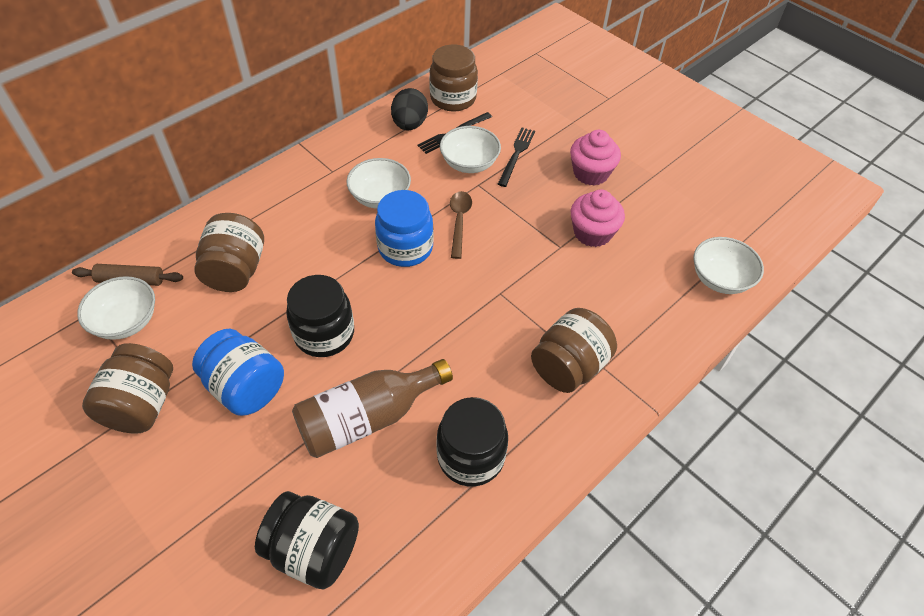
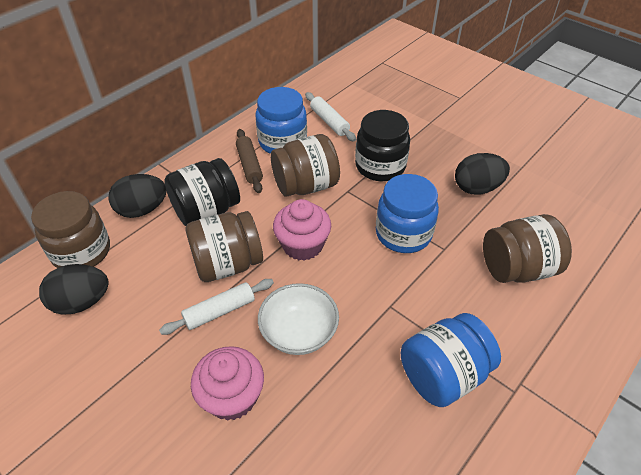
black egg: 1 -> 3
black fork: 2 -> 0
black jar: 3 -> 2
blue jar: 2 -> 3
brown bottle: 1 -> 0
brown spoon: 1 -> 0
white bowl: 4 -> 1
white rolling pin: 0 -> 2

